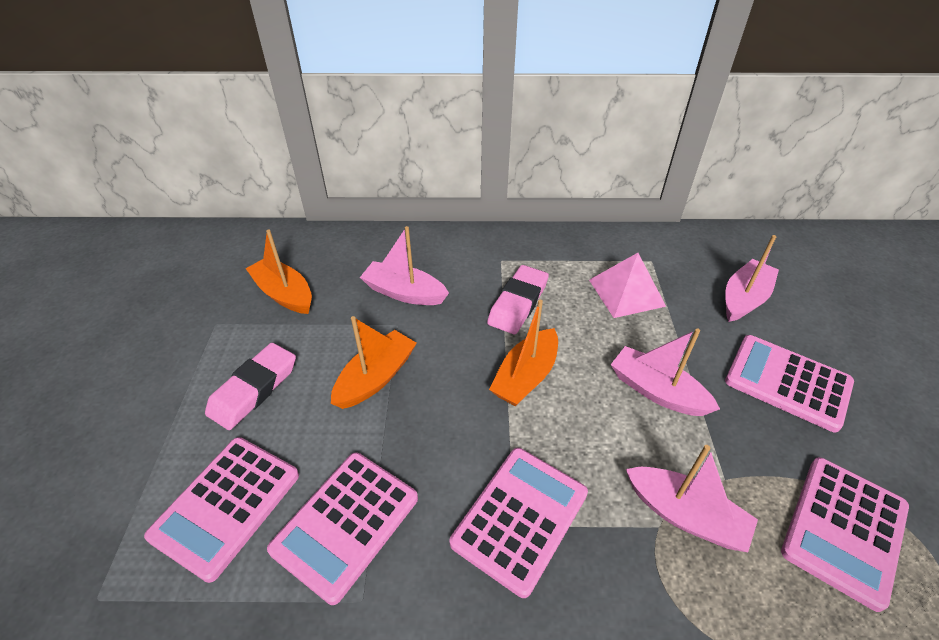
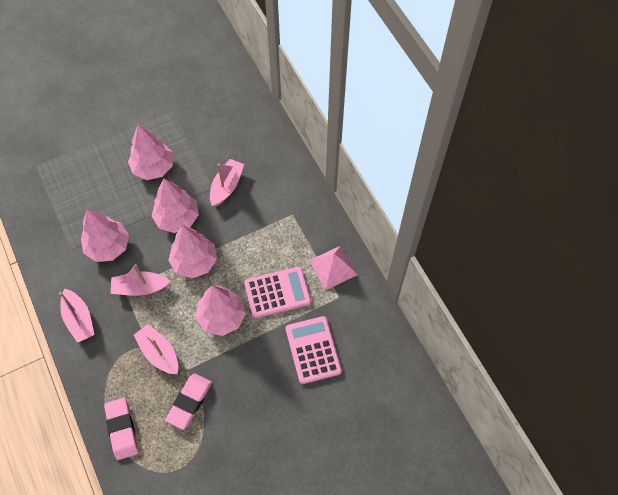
orange boat: 3 -> 0
pink calculator: 5 -> 2
pink tree: 0 -> 5

